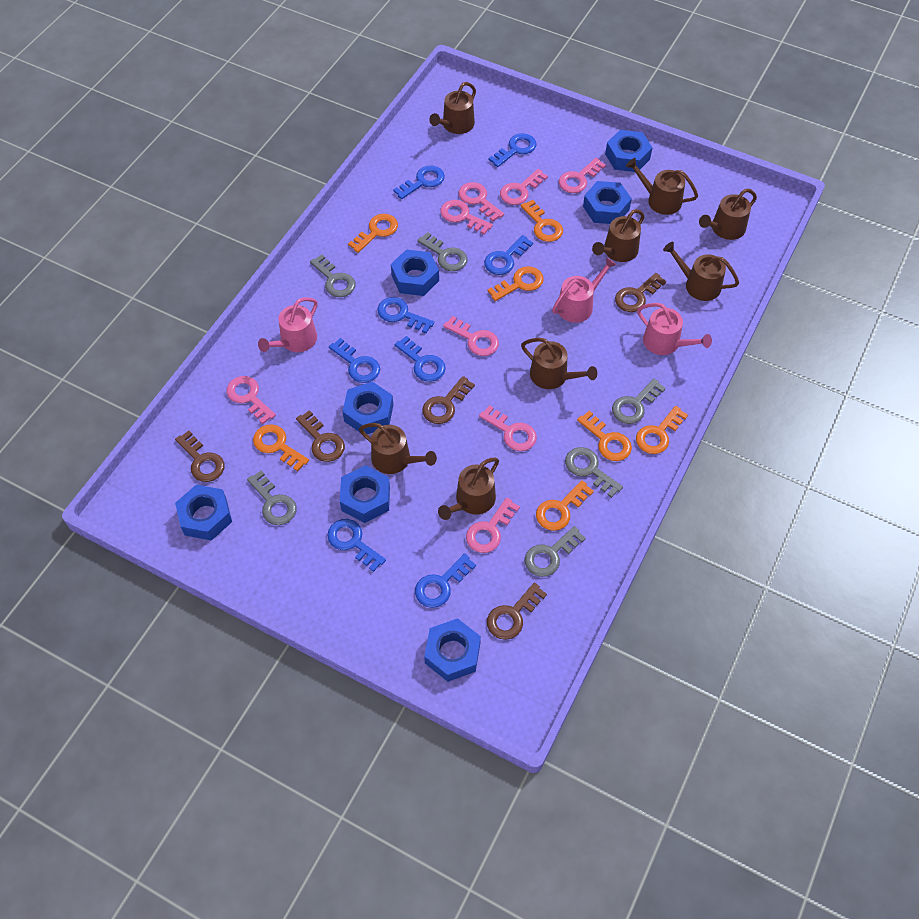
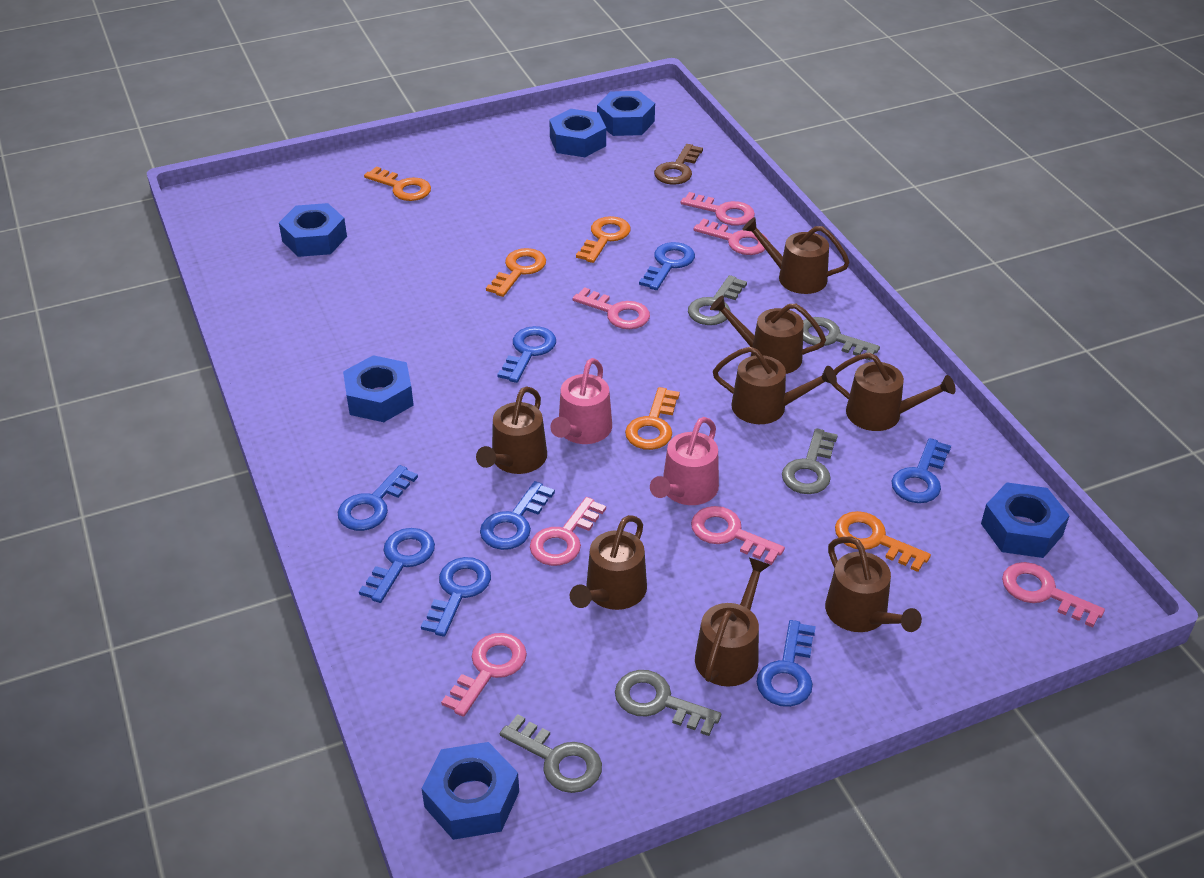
blue nut: 7 -> 6
brown key: 5 -> 1
grey key: 6 -> 5
orange key: 7 -> 5
pink key: 8 -> 7
pink watering can: 3 -> 2

